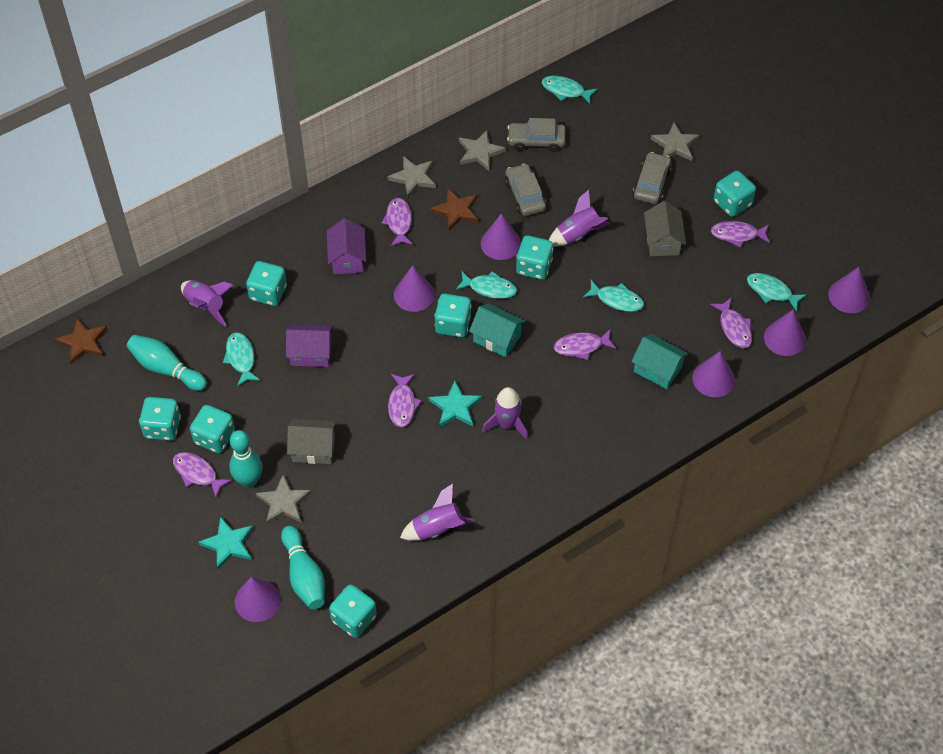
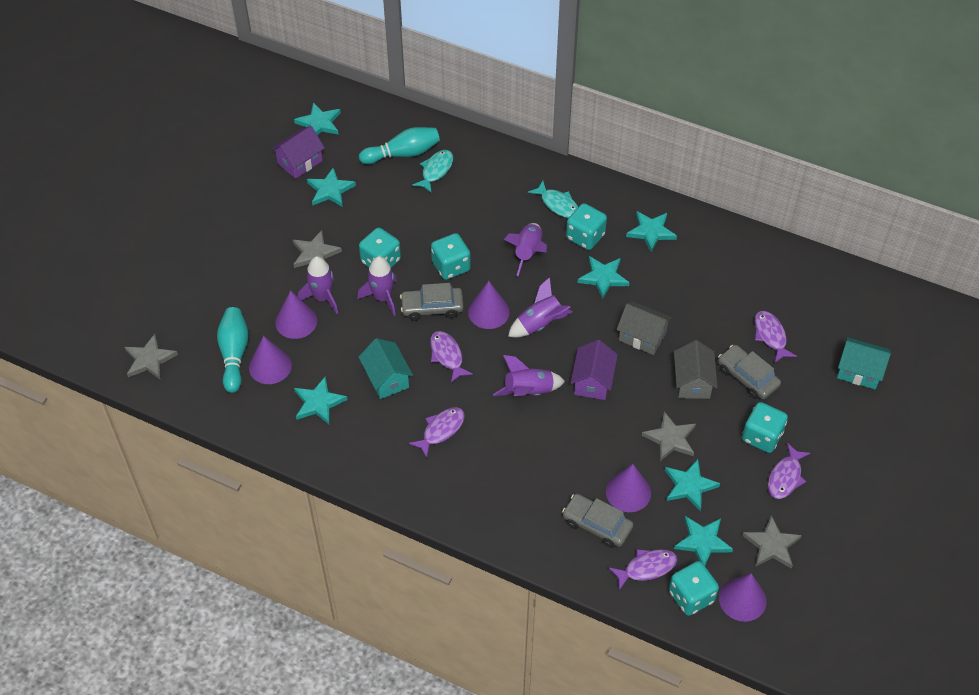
brown star: 2 -> 0
purple cone: 6 -> 5
purple fish: 6 -> 5
purple rocket: 4 -> 5
turquoise bowling pin: 3 -> 2
turquoise dice: 7 -> 5
turquoise fish: 5 -> 2
turquoise star: 2 -> 7

